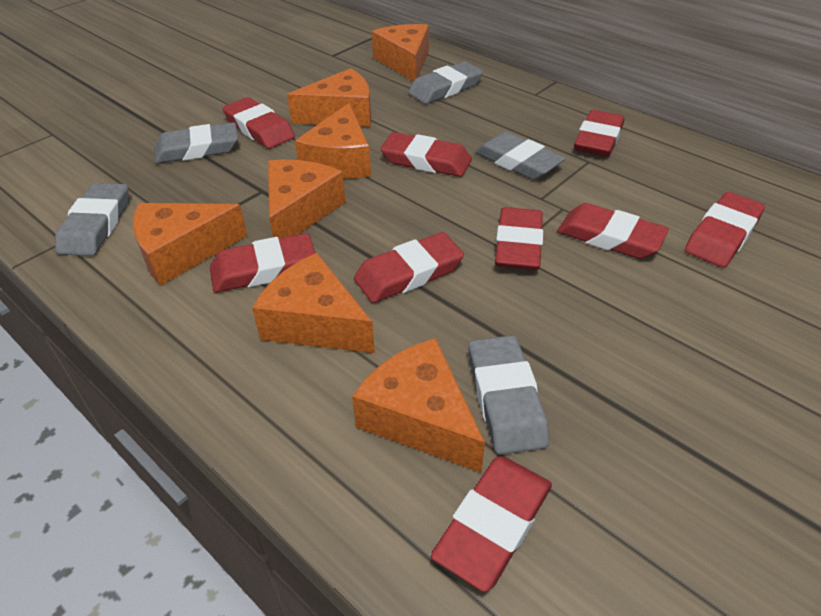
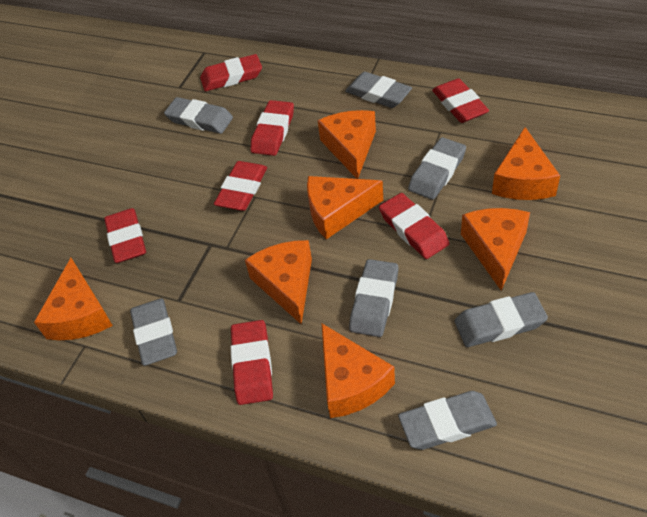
grey eraser: 5 -> 7
red eraser: 9 -> 7

